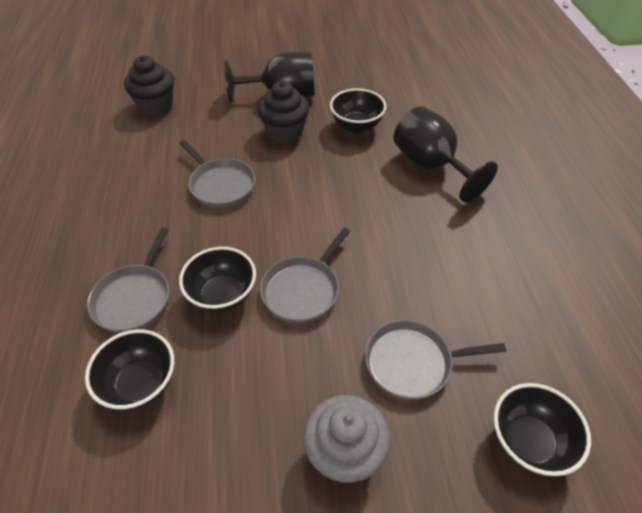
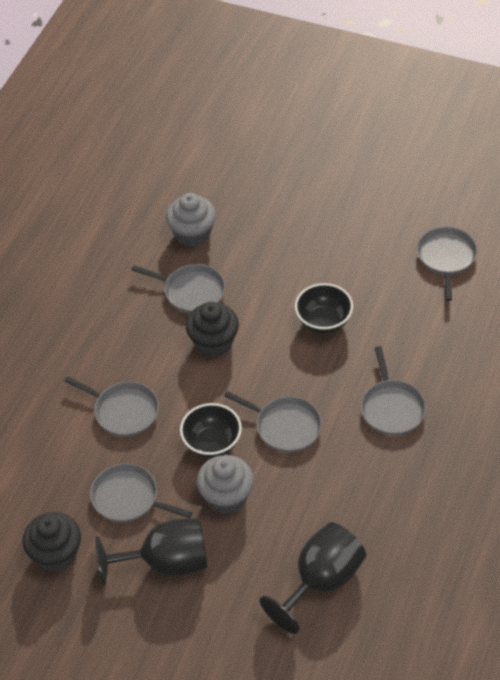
black bowl: 4 -> 2
grey cupcake: 1 -> 2
grey pan: 4 -> 6

